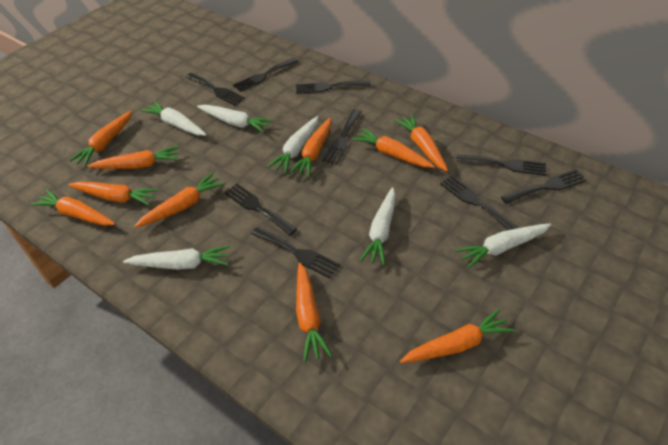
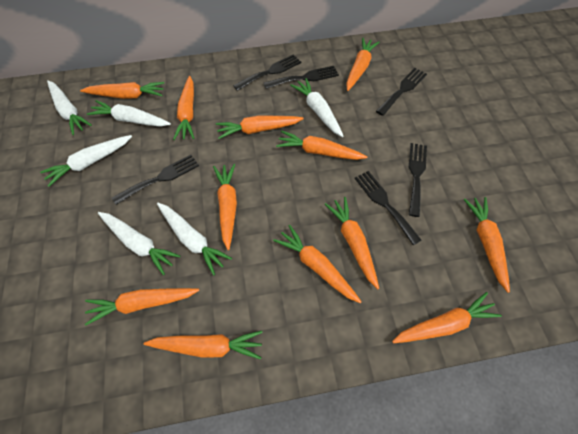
black fork: 9 -> 6
orange carrot: 10 -> 12

